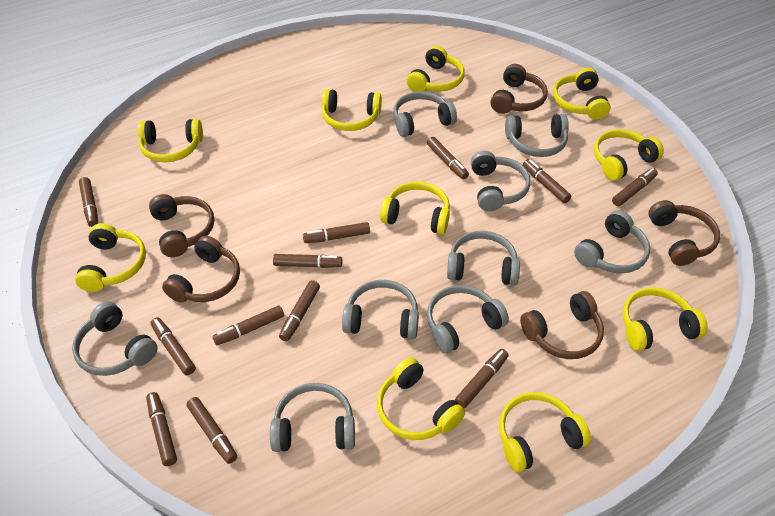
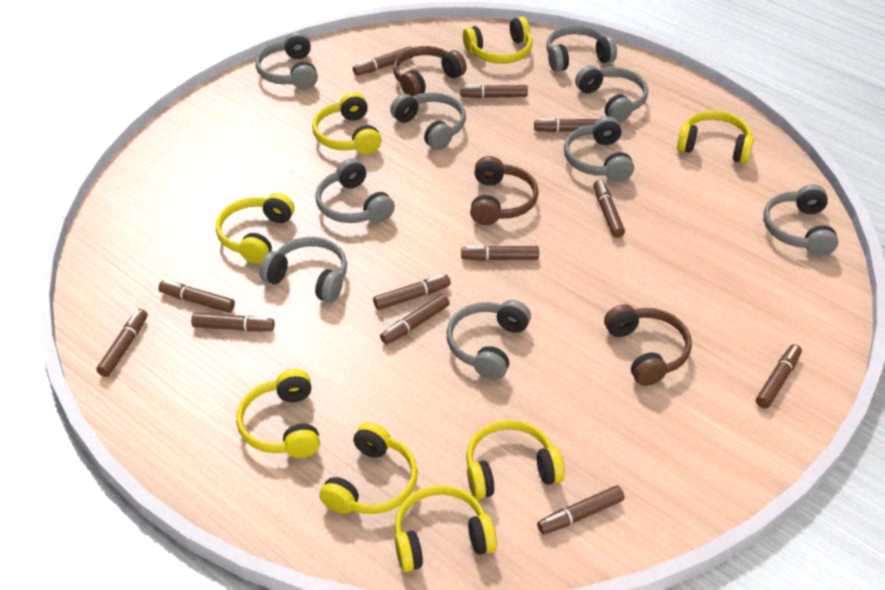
brown headphones: 5 -> 3
yellow headphones: 10 -> 8

